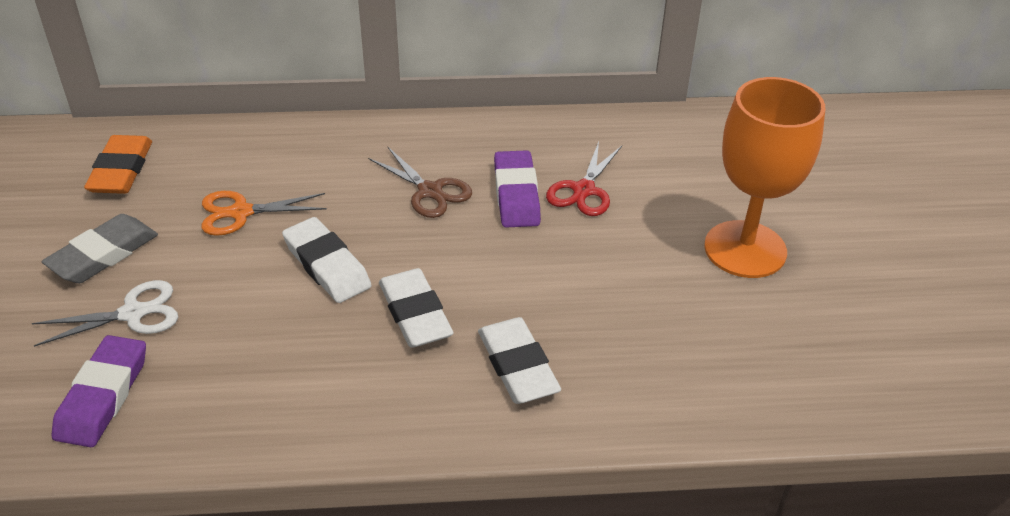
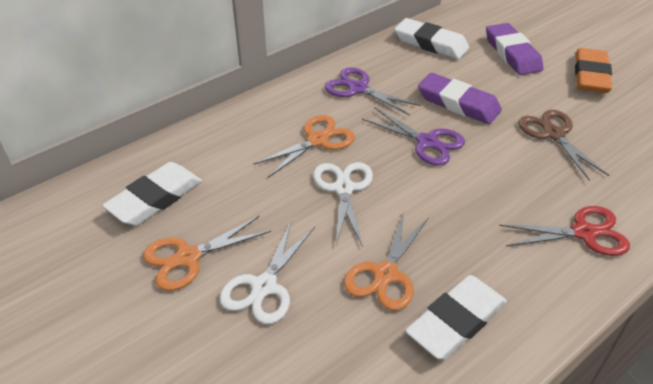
grey eraser: 1 -> 0
orange goblet: 1 -> 0
orange scissors: 1 -> 3
purple scissors: 0 -> 2
white scissors: 1 -> 2

